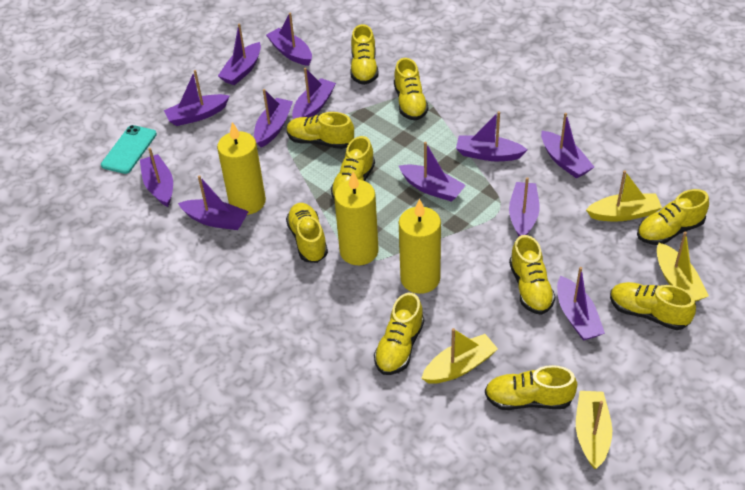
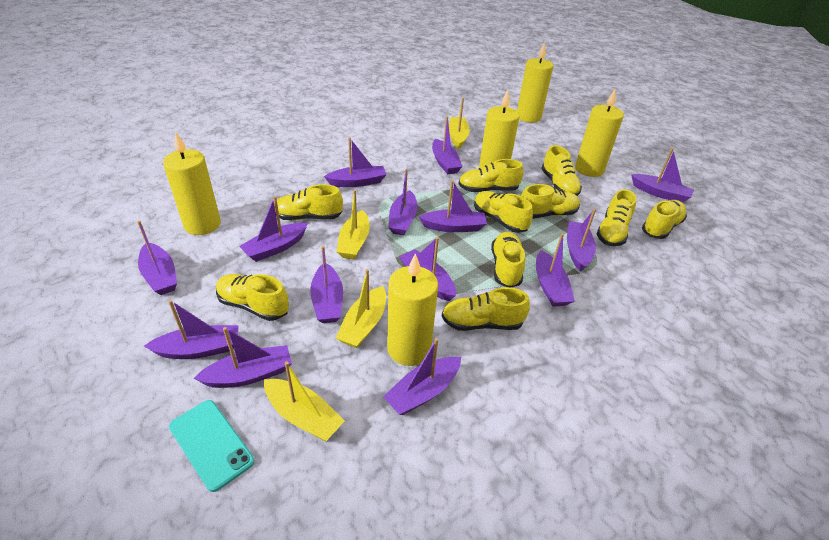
purple boat: 12 -> 14
yellow candle: 3 -> 5

